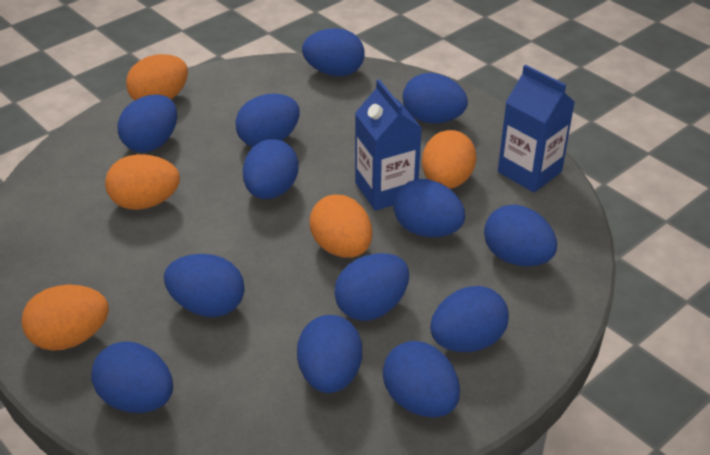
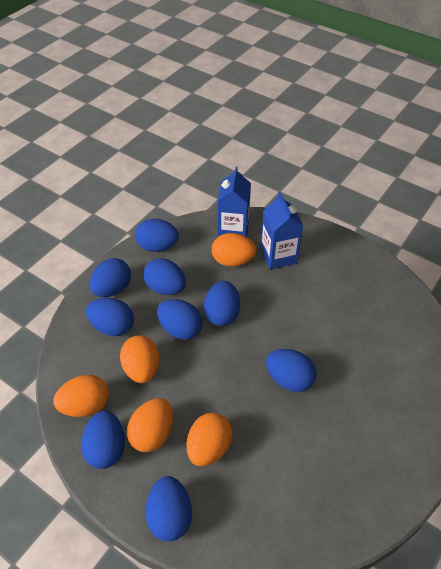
blue egg: 13 -> 9

